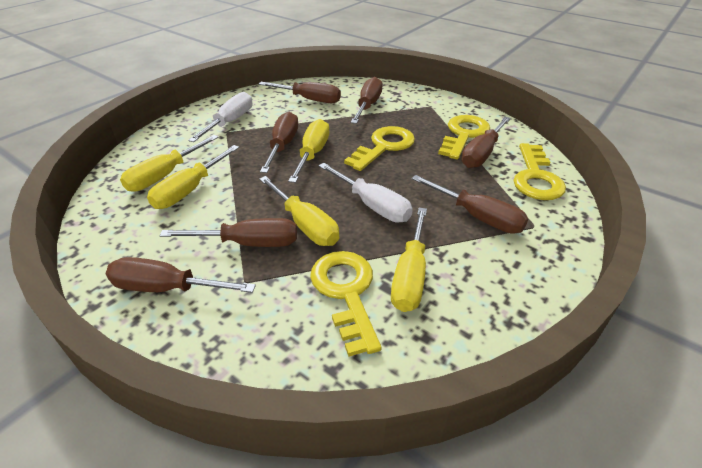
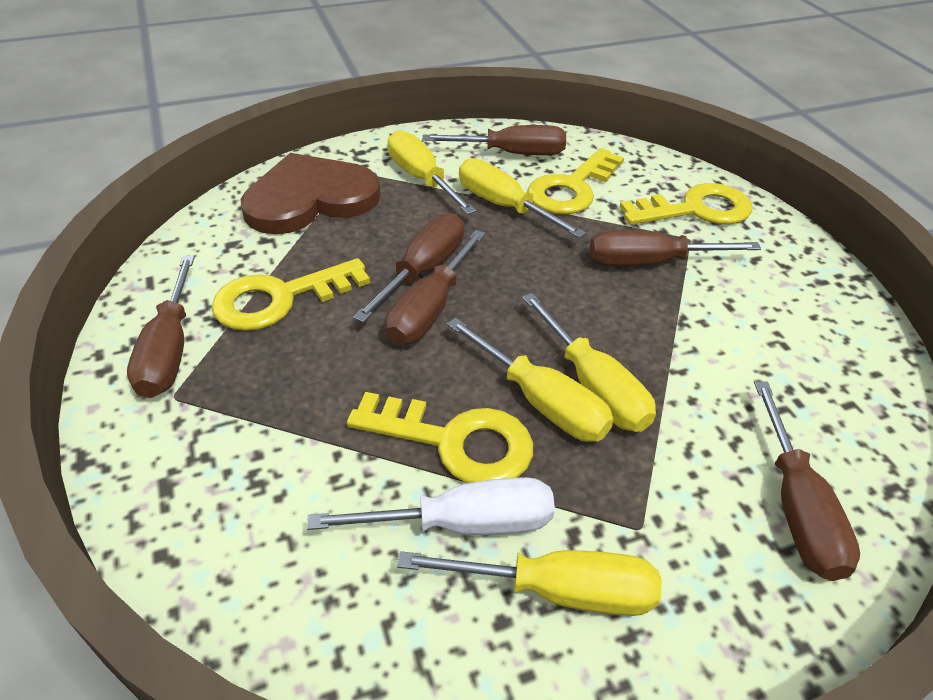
brown heart: 0 -> 1
brown screwdriver: 7 -> 6
white screwdriver: 2 -> 1

